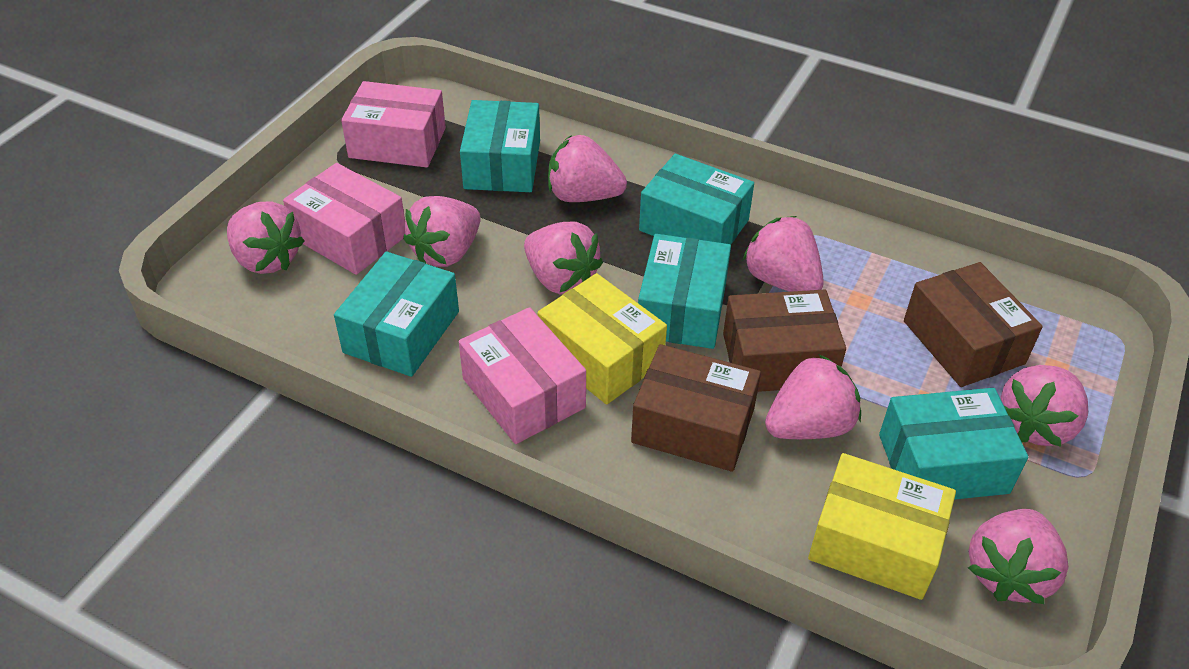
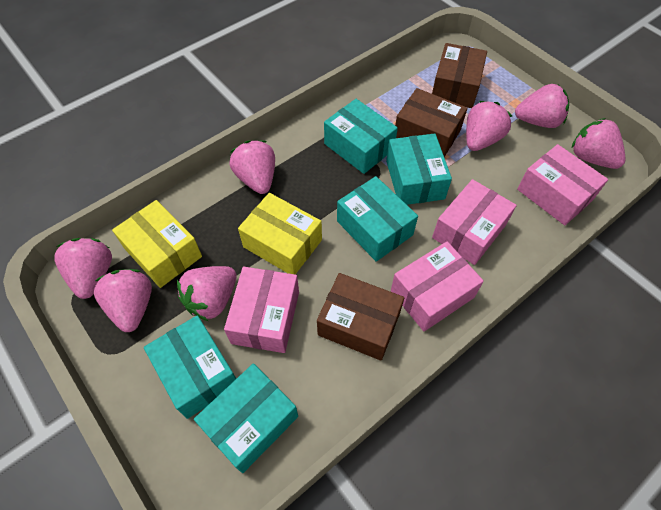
pink box: 3 -> 4
pink strawberry: 8 -> 7

